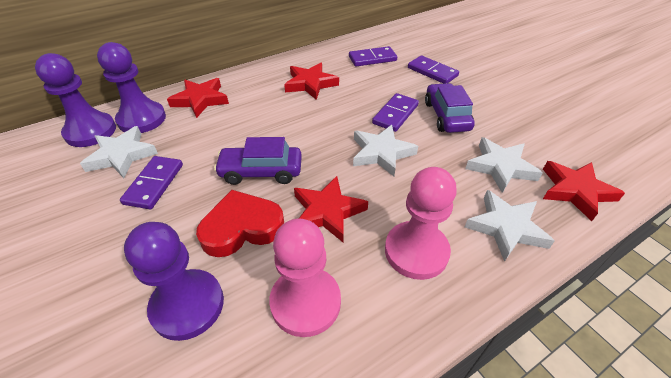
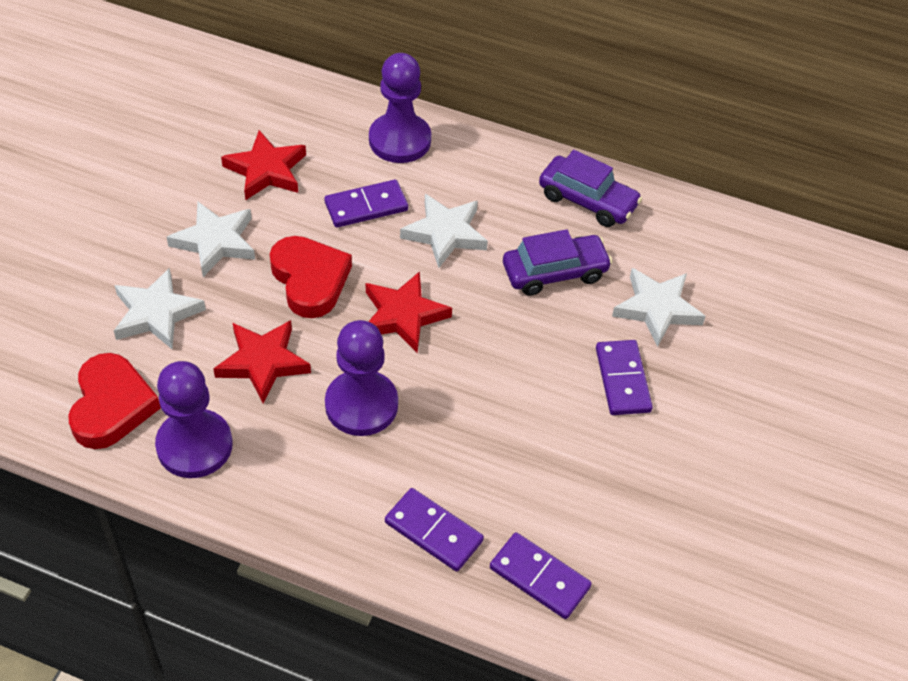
pink pawn: 2 -> 0
red heart: 1 -> 2
red star: 4 -> 3

